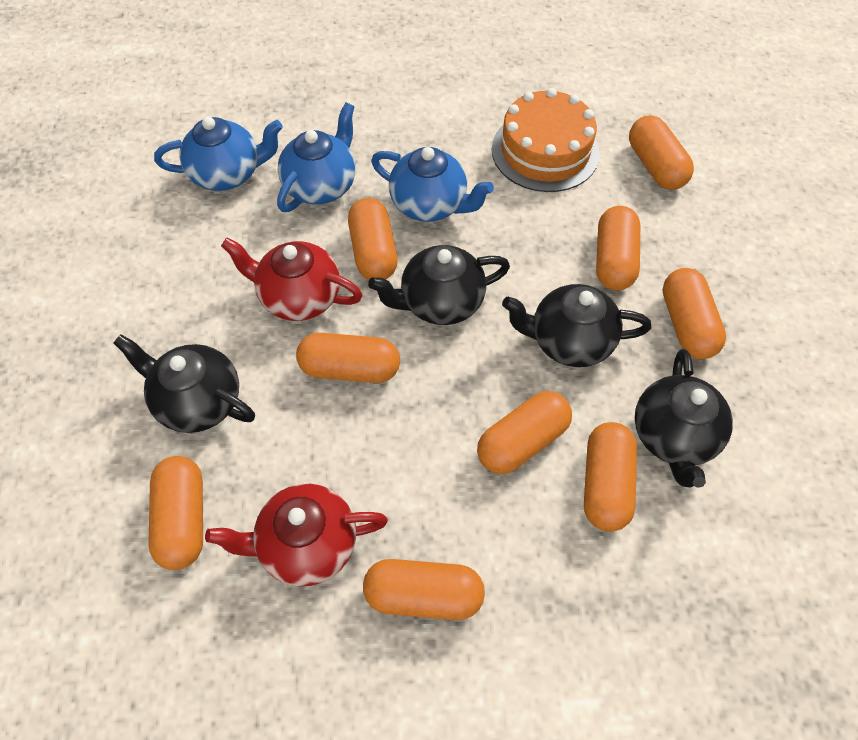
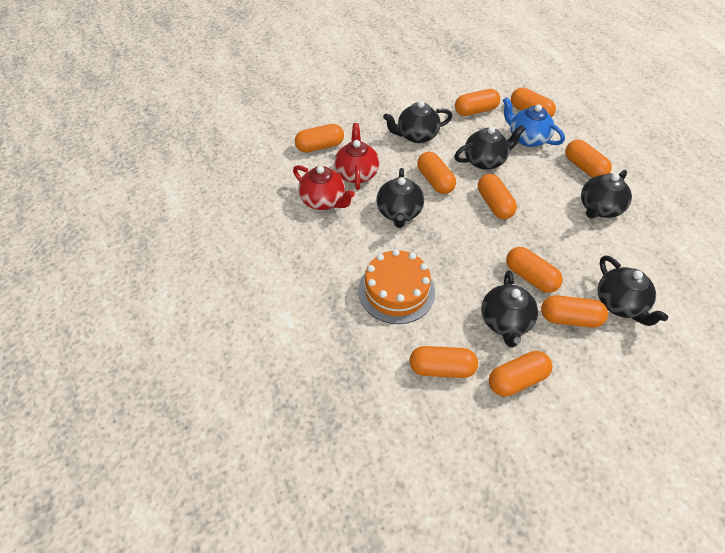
black teapot: 4 -> 6
blue teapot: 3 -> 1
orange capsule: 9 -> 10

